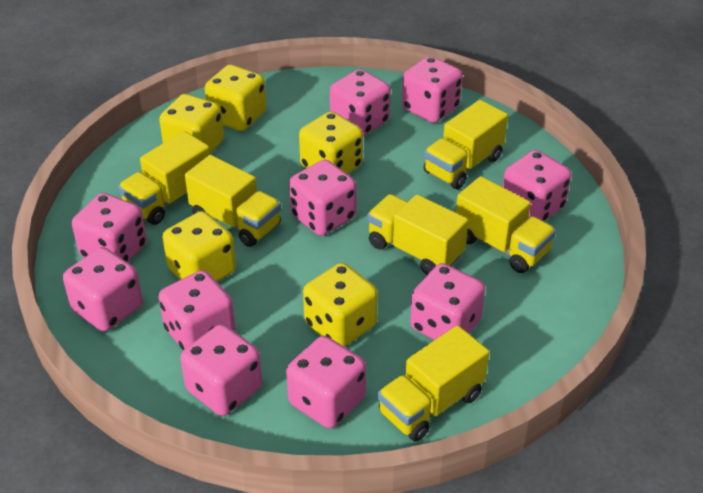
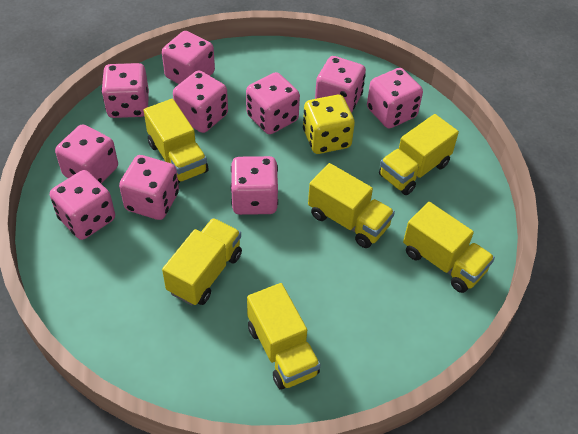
yellow dice: 5 -> 1

